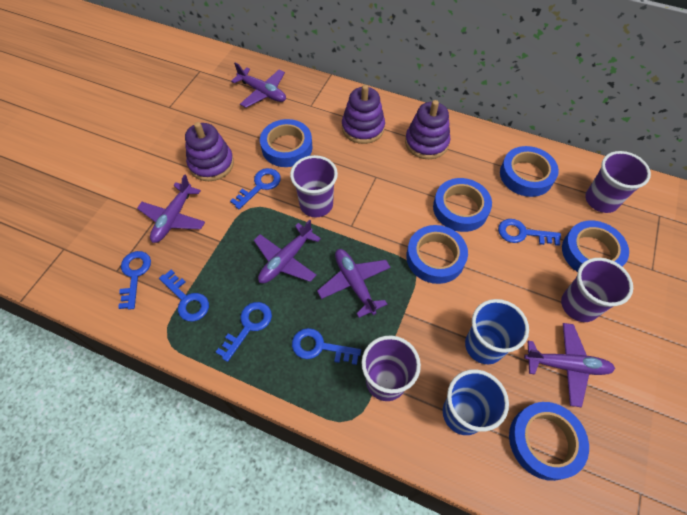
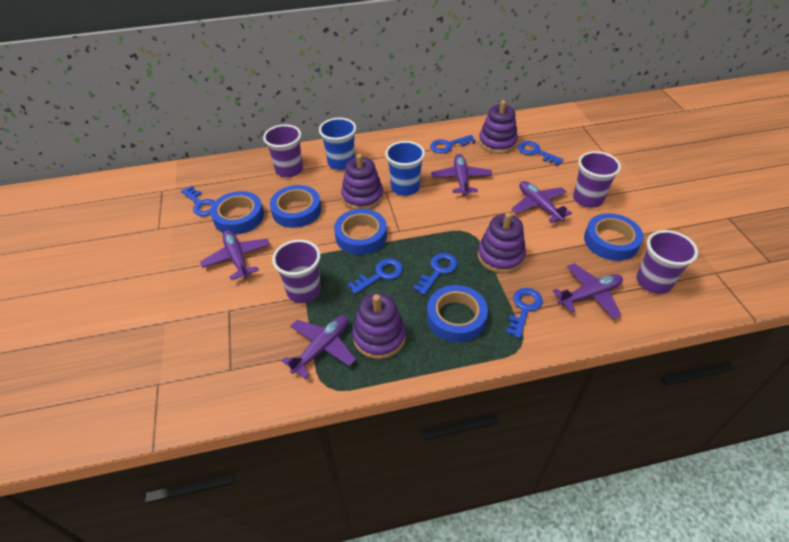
blue tape: 6 -> 5
purple stacking toy: 3 -> 4

